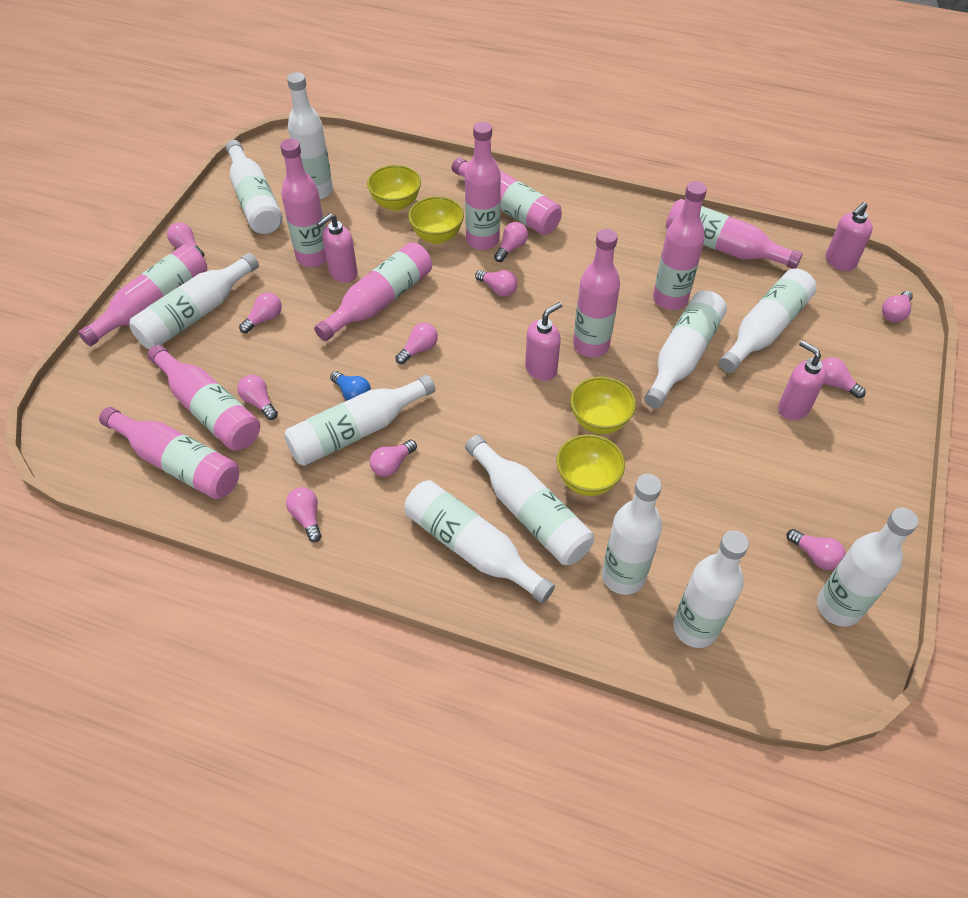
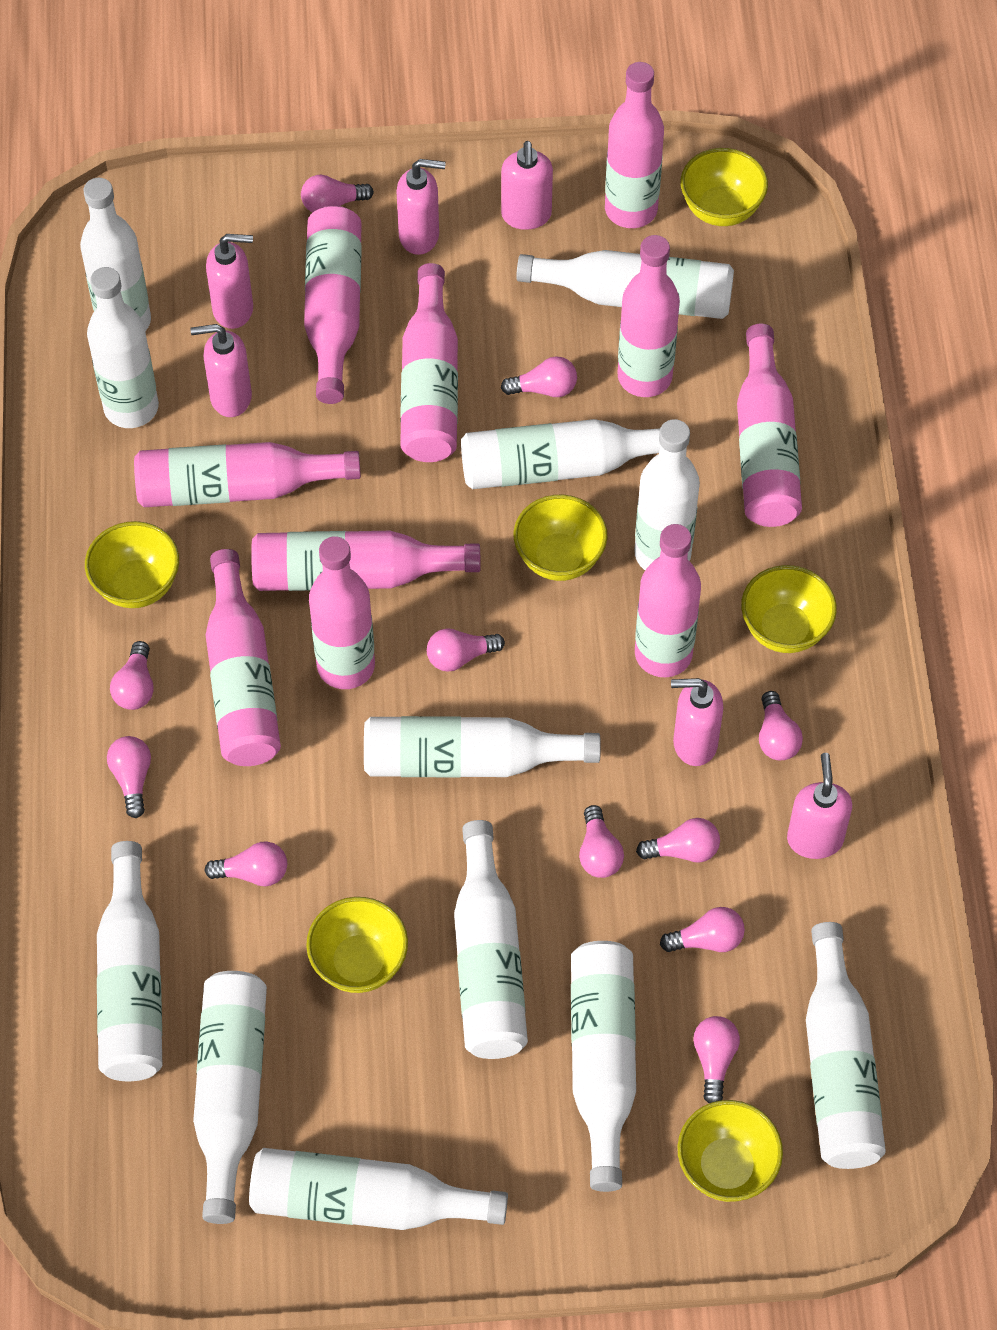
blue light bulb: 1 -> 0
pink soap dispenser: 4 -> 6
white bottle: 11 -> 12
yellow bowl: 4 -> 6

